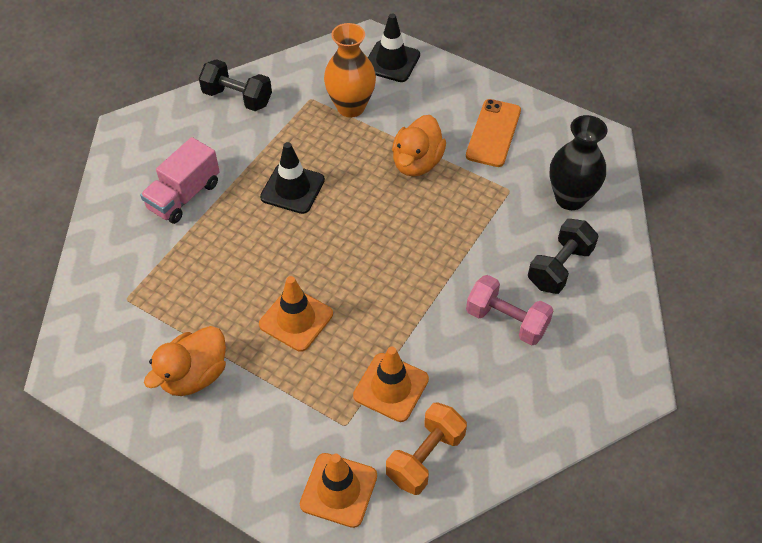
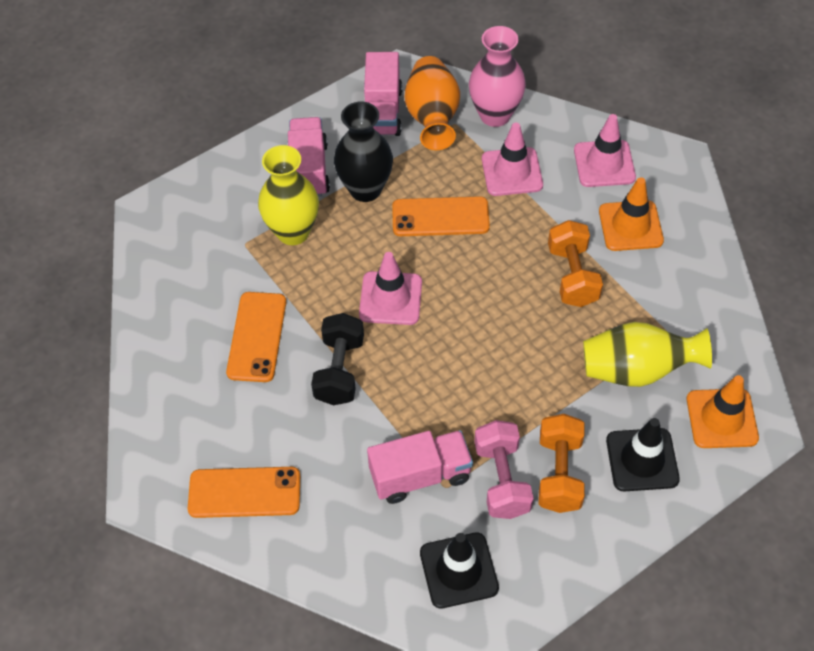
black dumbbell: 2 -> 1
orange duck: 2 -> 0
orange dumbbell: 1 -> 2
orange phone: 1 -> 3
orange traffic cone: 3 -> 2
pink traffic cone: 0 -> 3
pink truck: 1 -> 3
pink vase: 0 -> 1
yellow vase: 0 -> 2

